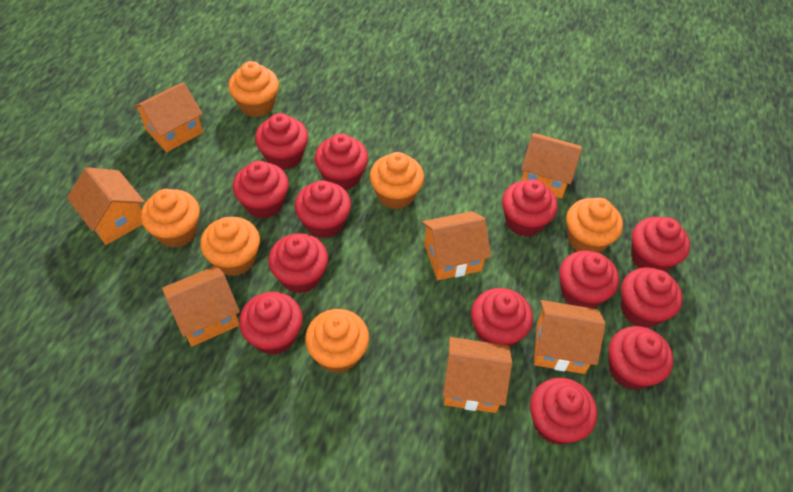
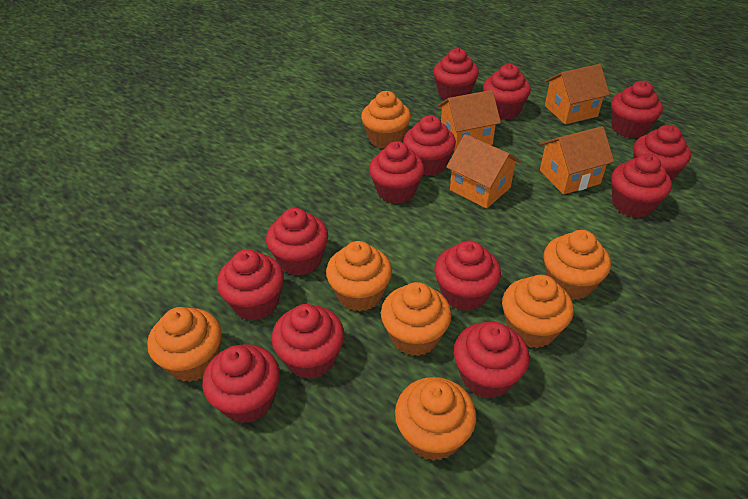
orange cupcake: 6 -> 7
orange house: 7 -> 4

